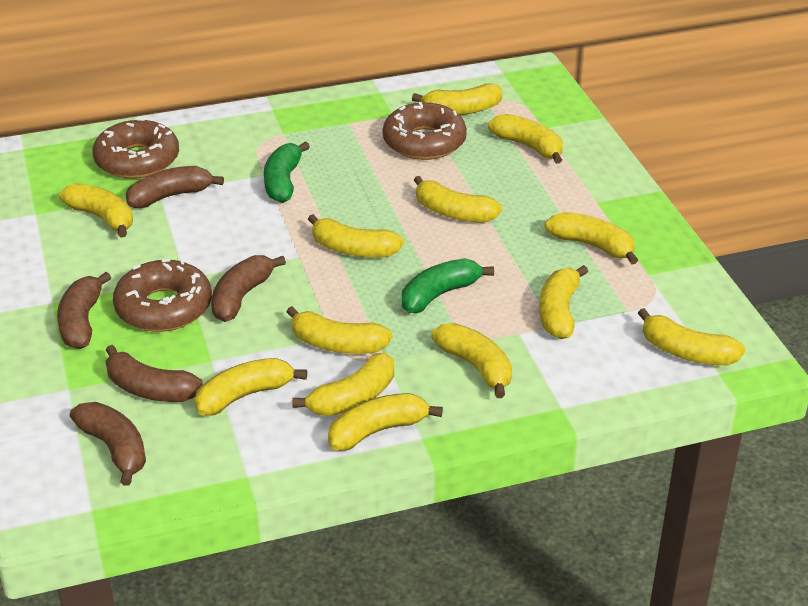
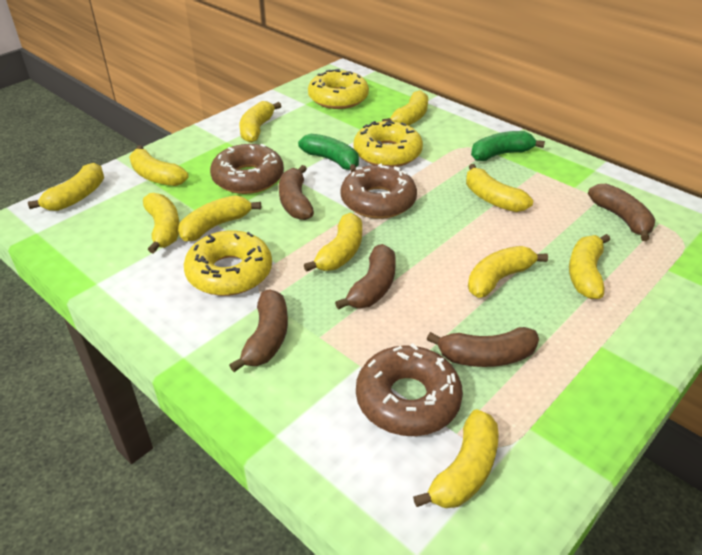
yellow banana: 13 -> 11
yellow donut: 0 -> 3

